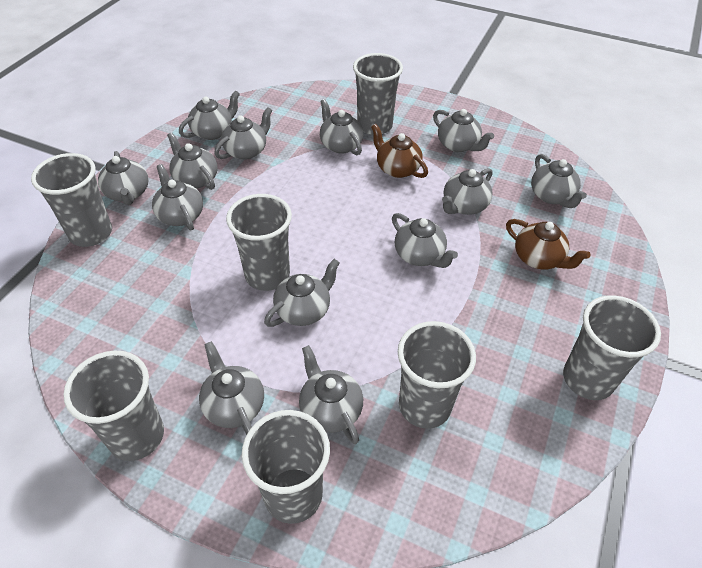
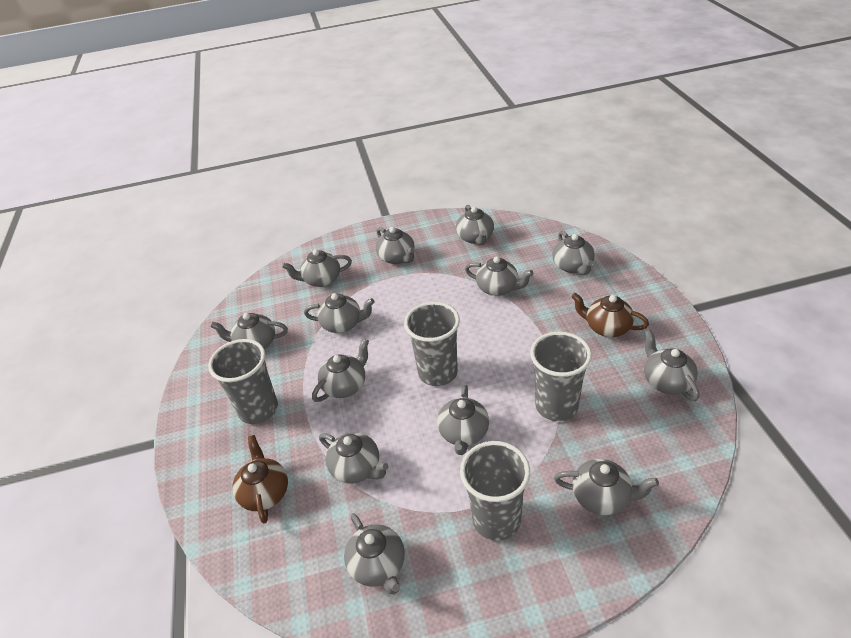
grey cup: 7 -> 4

